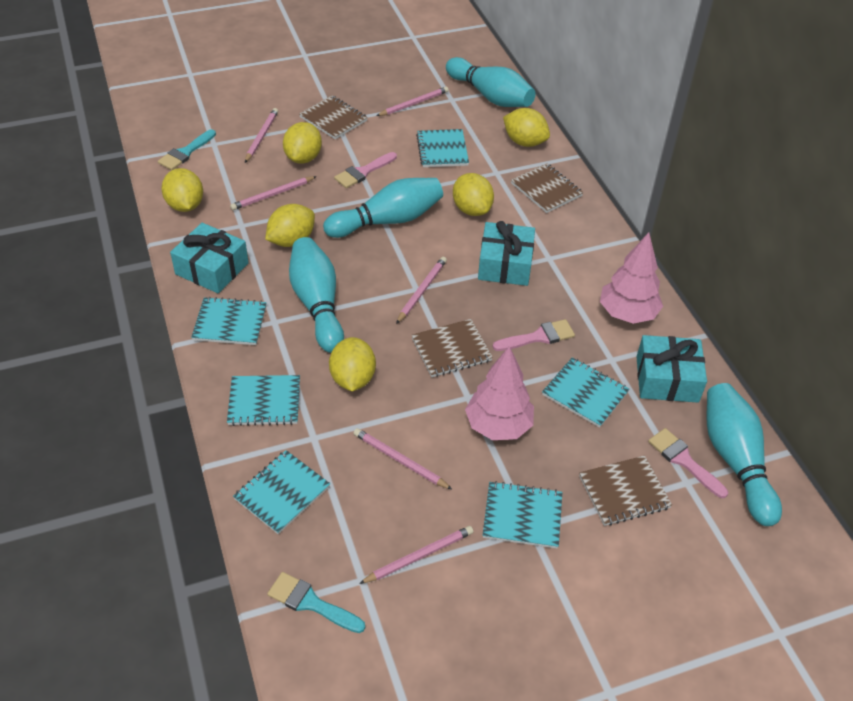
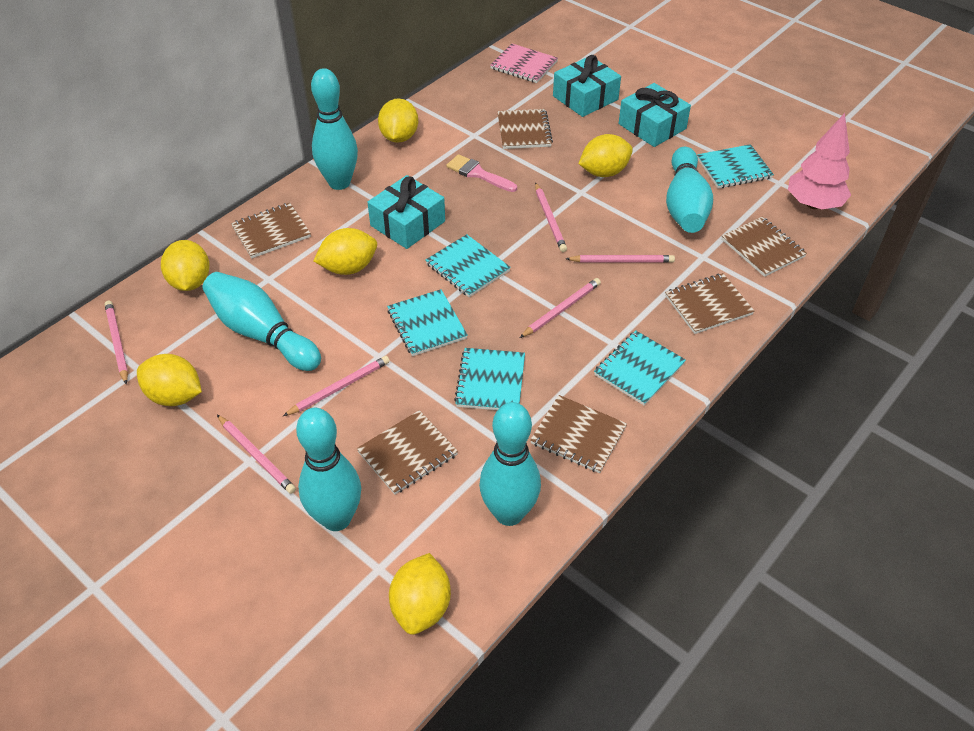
brown notebook: 4 -> 6
pink brush: 3 -> 1
pink notebook: 0 -> 1
pink tree: 2 -> 1
turquoise bowling pin: 4 -> 5
turquoise brush: 2 -> 0
turquoise notebook: 6 -> 5

